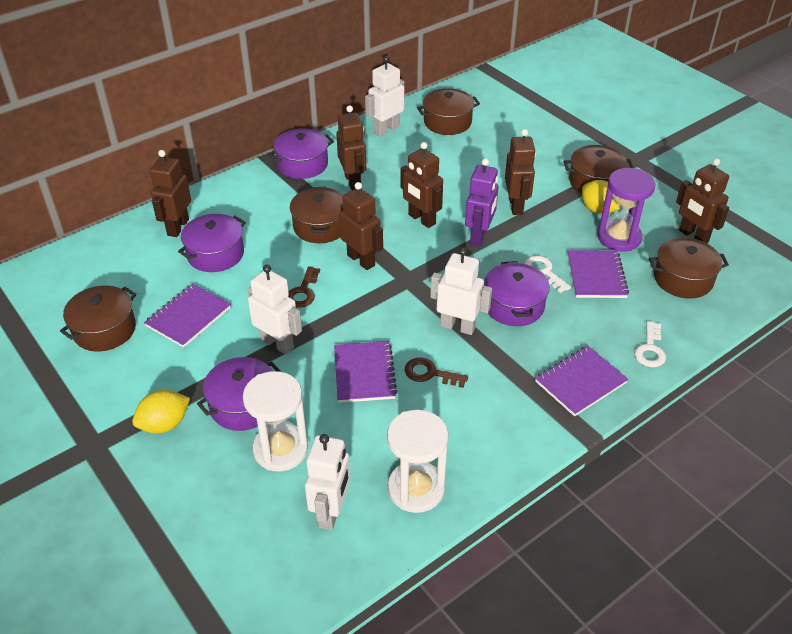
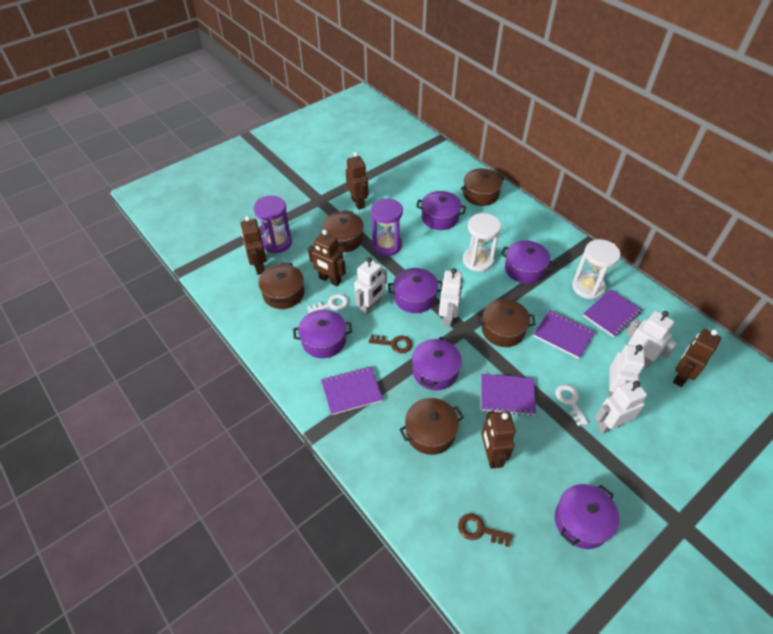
brown robot: 6 -> 5
purple hourglass: 1 -> 2
purple pot: 4 -> 6
purple robot: 1 -> 0
white robot: 4 -> 5
yellow lemon: 2 -> 0

